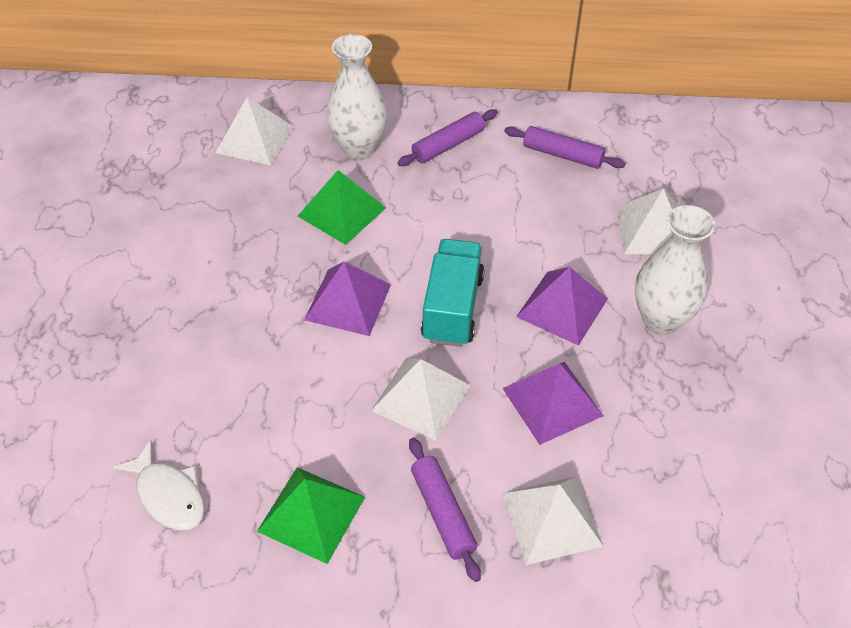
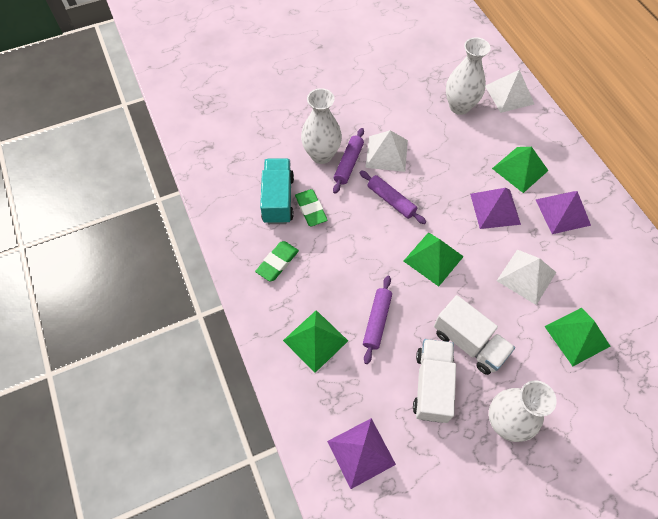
green eraser: 0 -> 2
green pyramid: 2 -> 4
white fish: 1 -> 0
white pyramid: 4 -> 3
white truck: 0 -> 2
white vase: 2 -> 3

